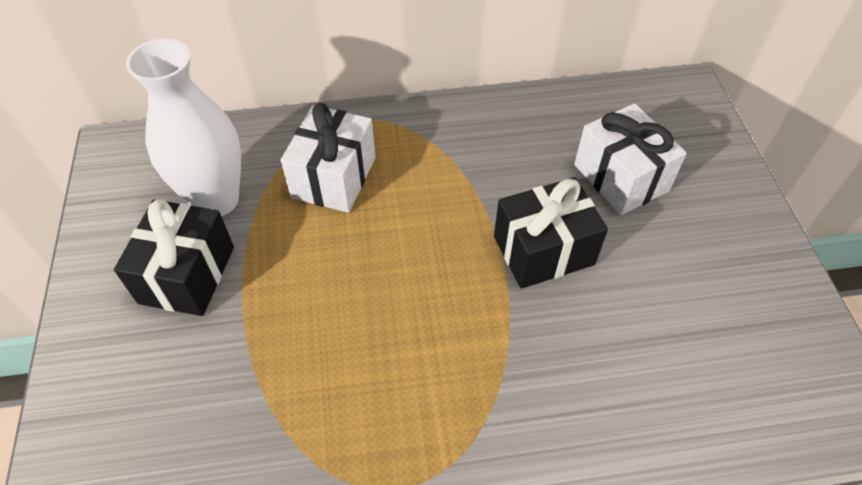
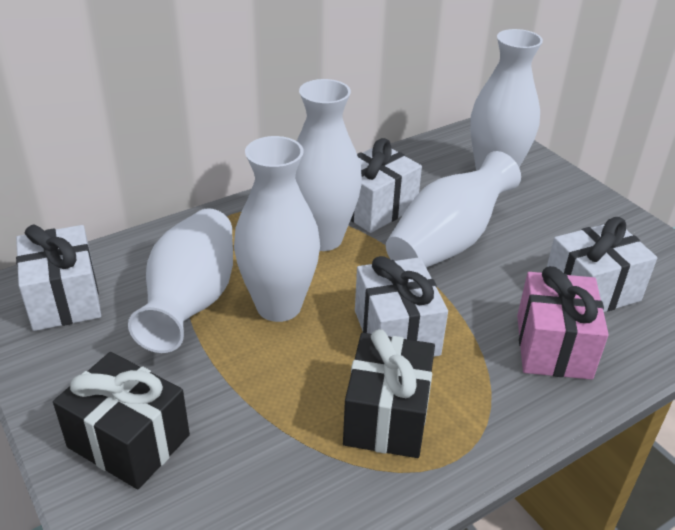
pink gift: 0 -> 1
white gift: 2 -> 4
white vase: 1 -> 5

